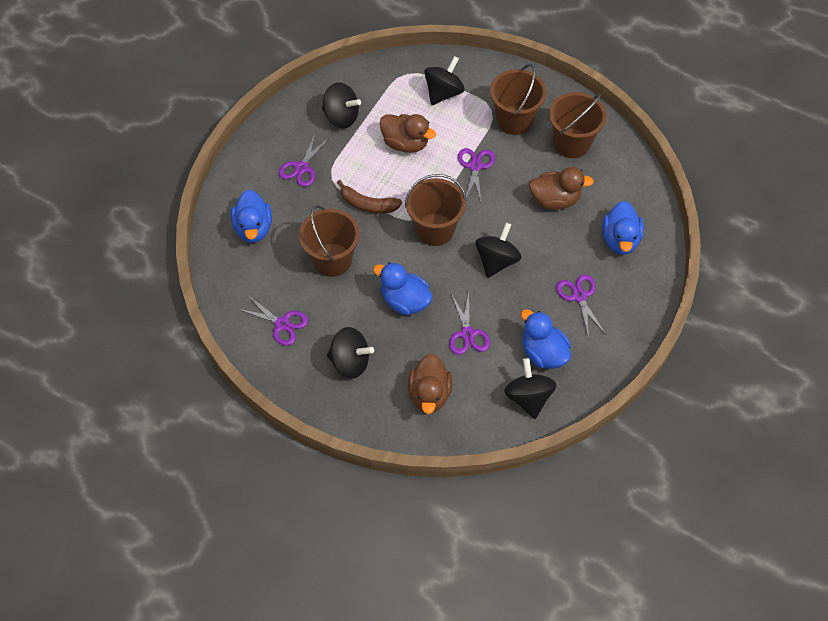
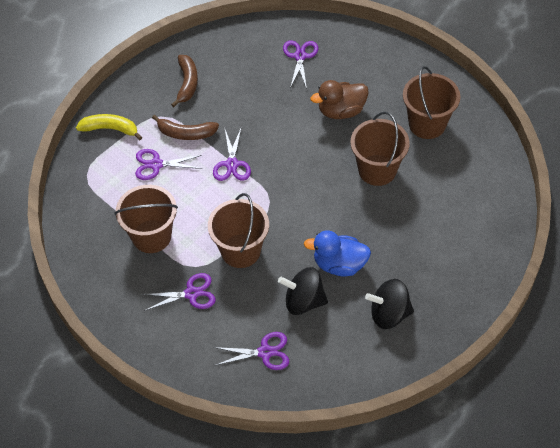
black spinning top: 5 -> 2
blue duck: 4 -> 1
brown banana: 1 -> 2
brown duck: 3 -> 1
yellow banana: 0 -> 1

